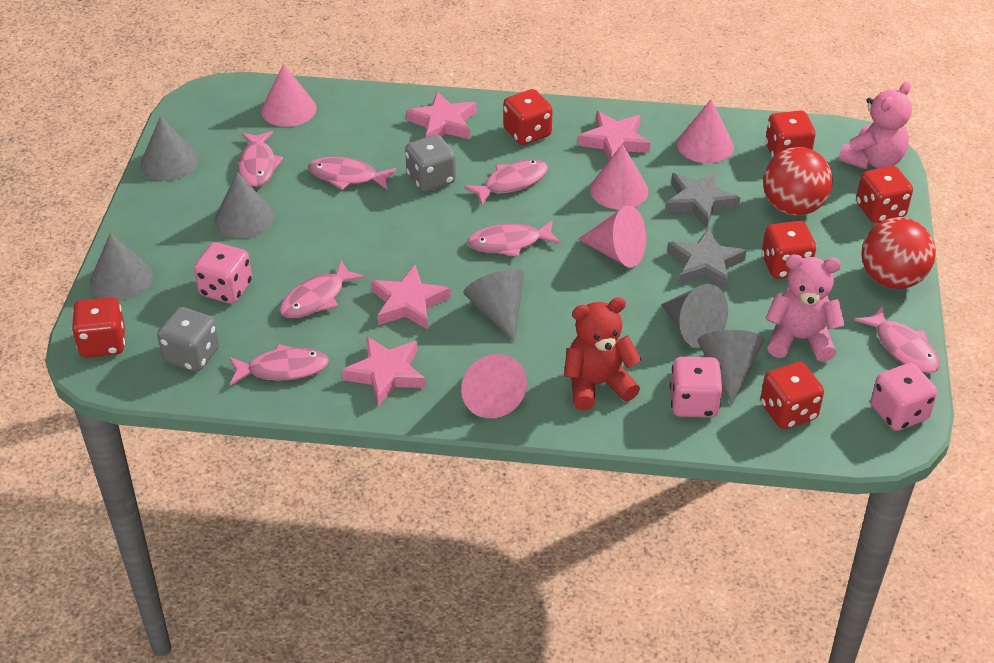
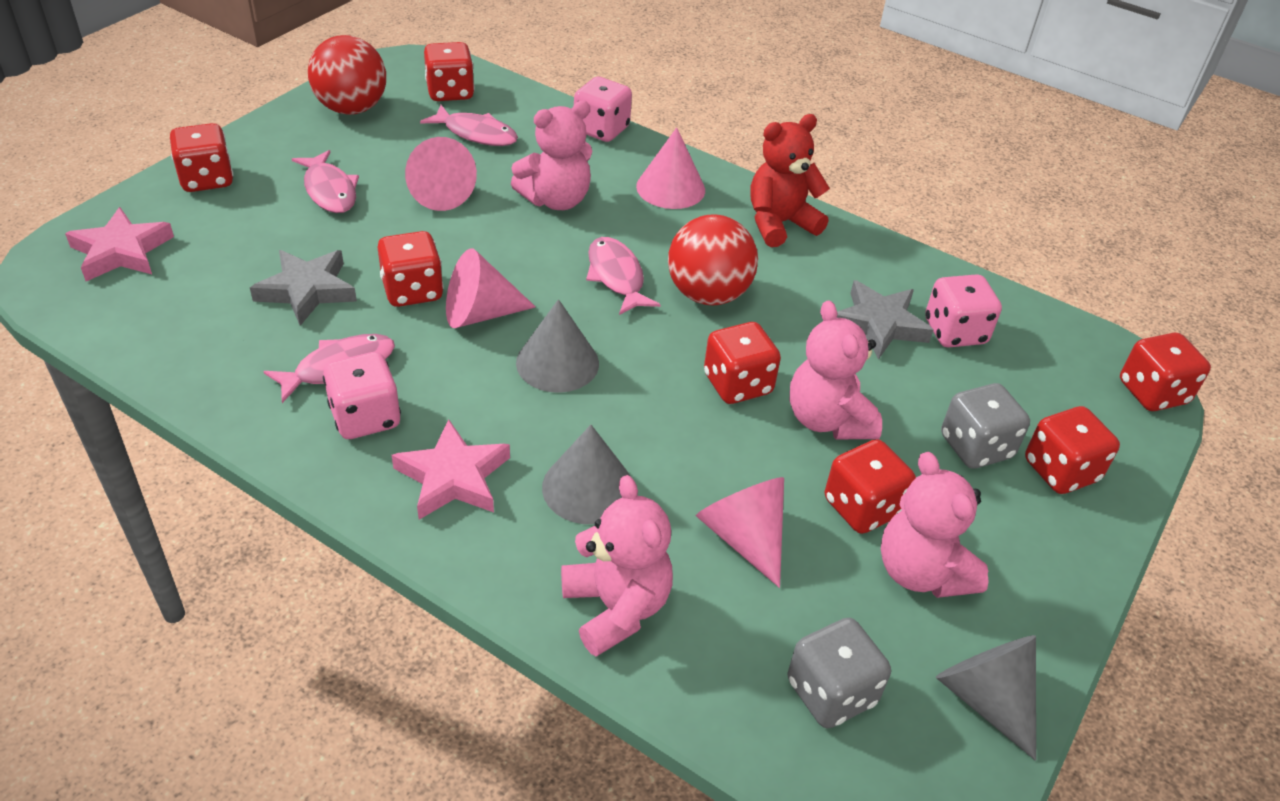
grey cone: 6 -> 3
pink cone: 5 -> 4
pink fish: 7 -> 4
pink star: 4 -> 2
pink teddy bear: 2 -> 4
red dice: 6 -> 7

